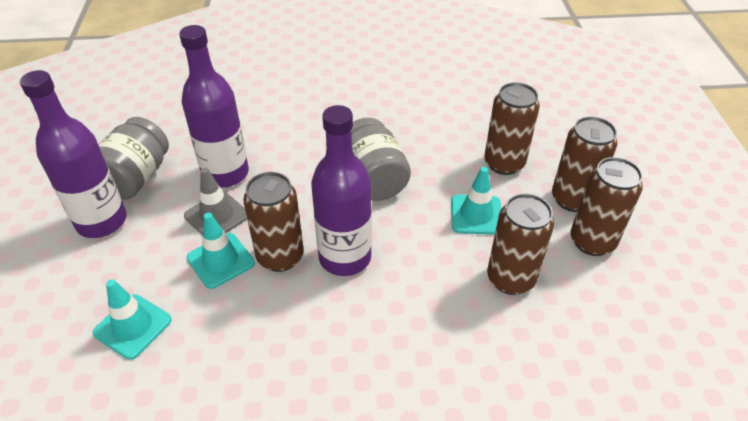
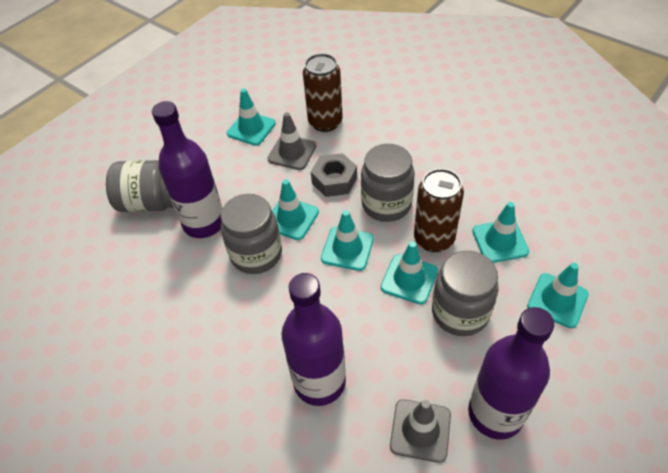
brown can: 5 -> 2
grey jar: 2 -> 4
grey nut: 0 -> 1
grey traffic cone: 1 -> 2
turquoise traffic cone: 3 -> 6

